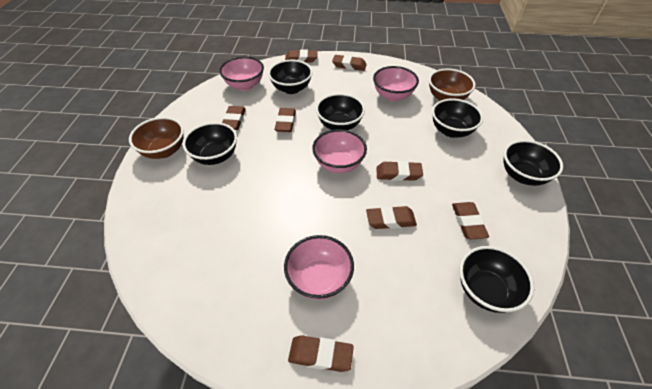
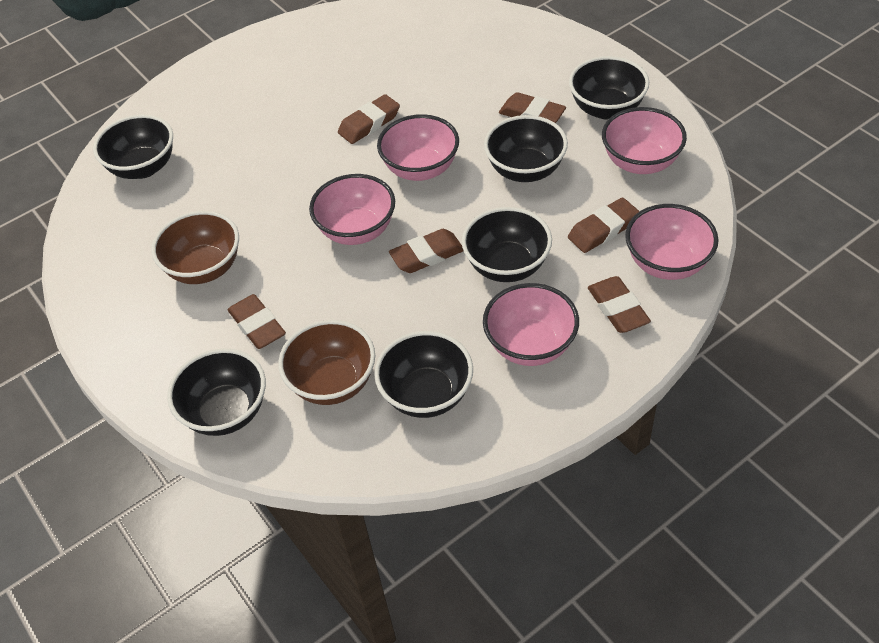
brown eraser: 8 -> 6
pink bowl: 4 -> 5

